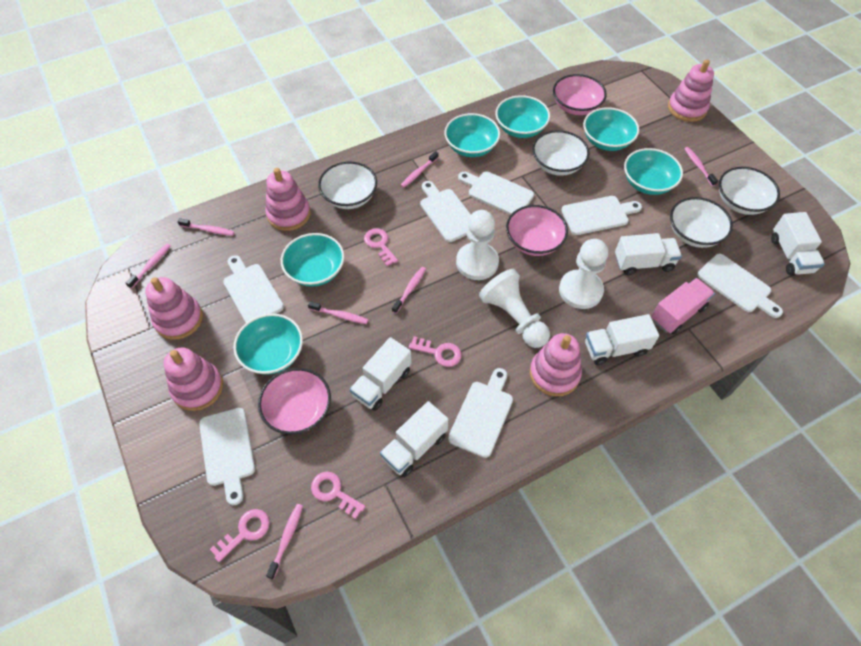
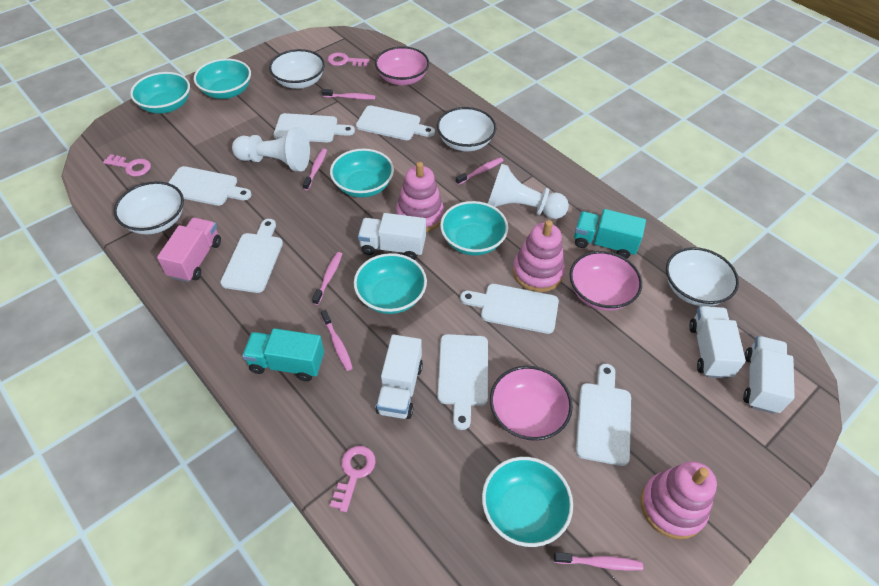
pink key: 4 -> 3
pink stacking toy: 5 -> 3
pink toothbrush: 7 -> 6
turquoise truck: 0 -> 2
white pawn: 3 -> 2
white truck: 5 -> 4

